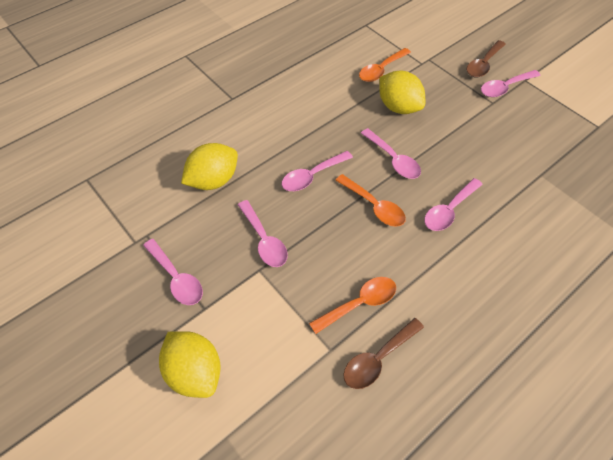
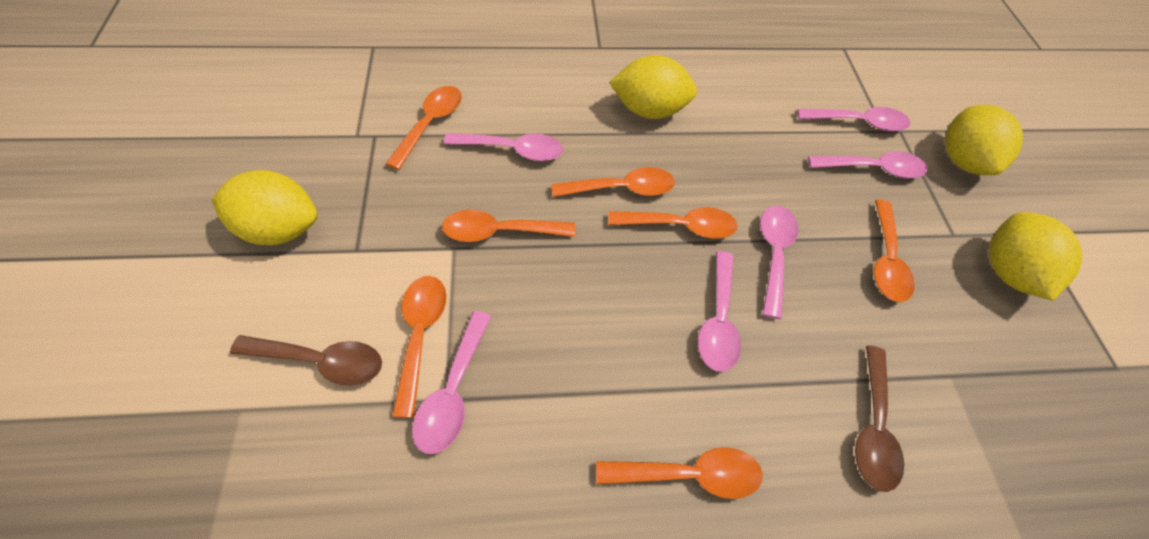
orange spoon: 3 -> 7
yellow lemon: 3 -> 4

